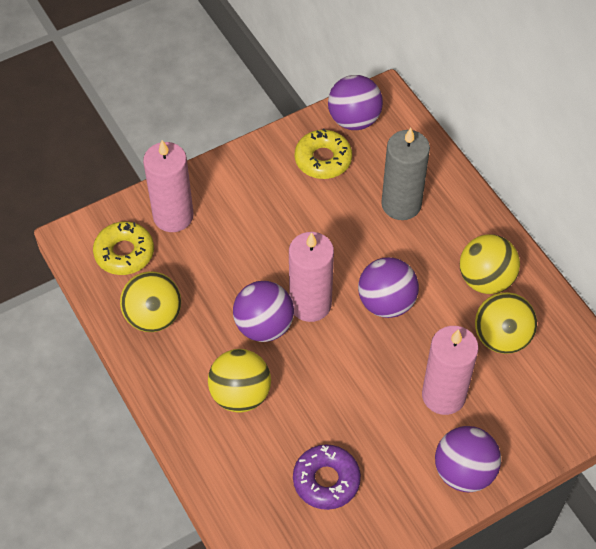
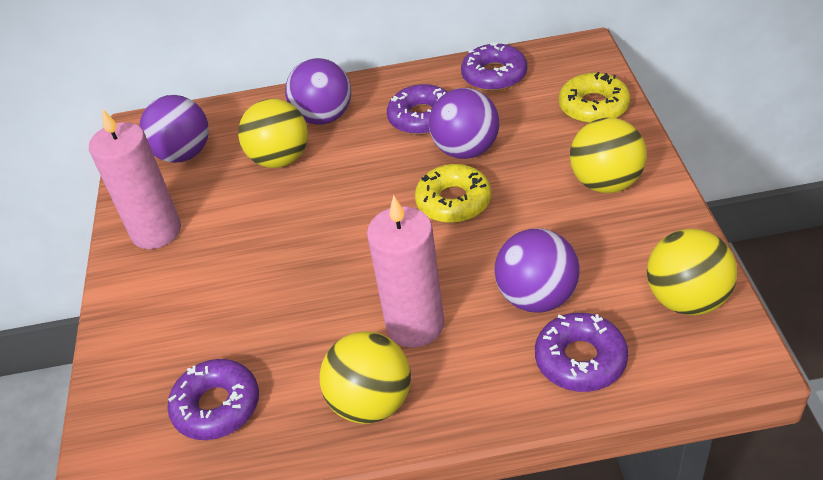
grey candle: 1 -> 0
pink candle: 3 -> 2
purple donut: 1 -> 4

